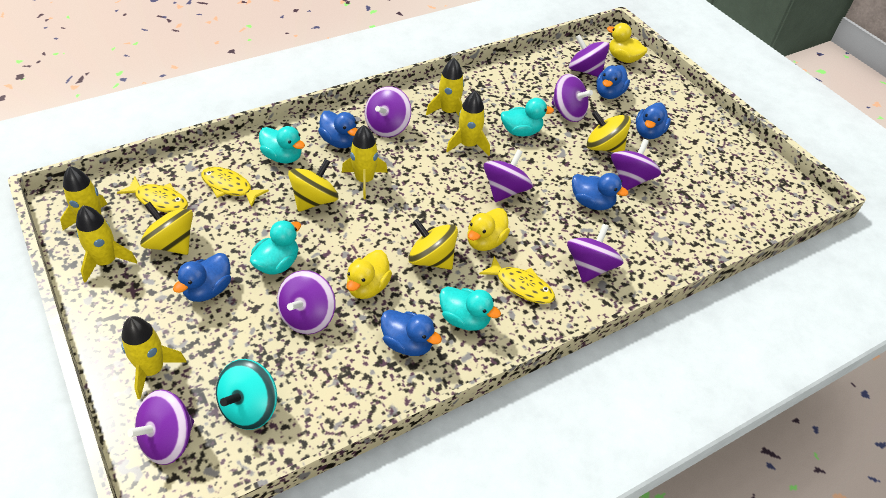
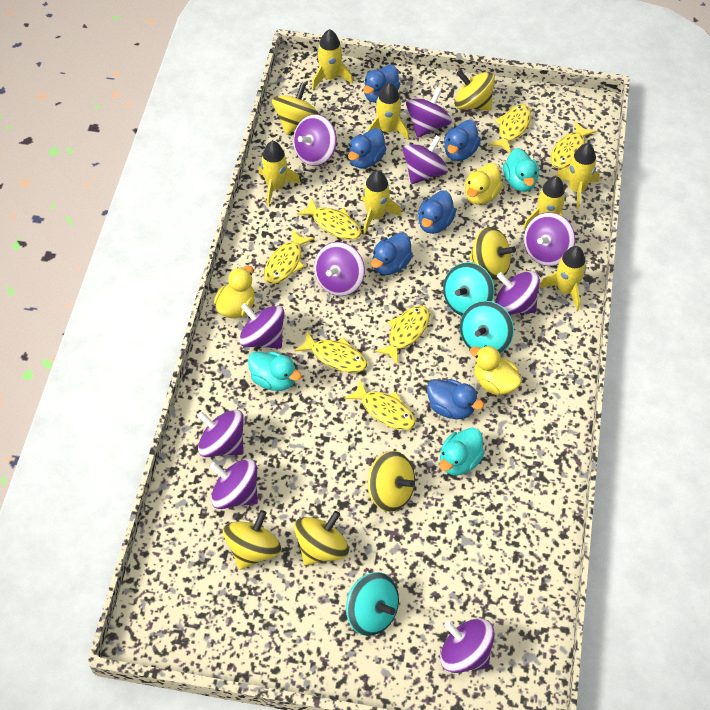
purple spinning top: 8 -> 10
turquoise duck: 4 -> 3
turquoise spinning top: 1 -> 3
yellow fish: 3 -> 7
yellow rocket: 6 -> 7
yellow spinning top: 4 -> 6

